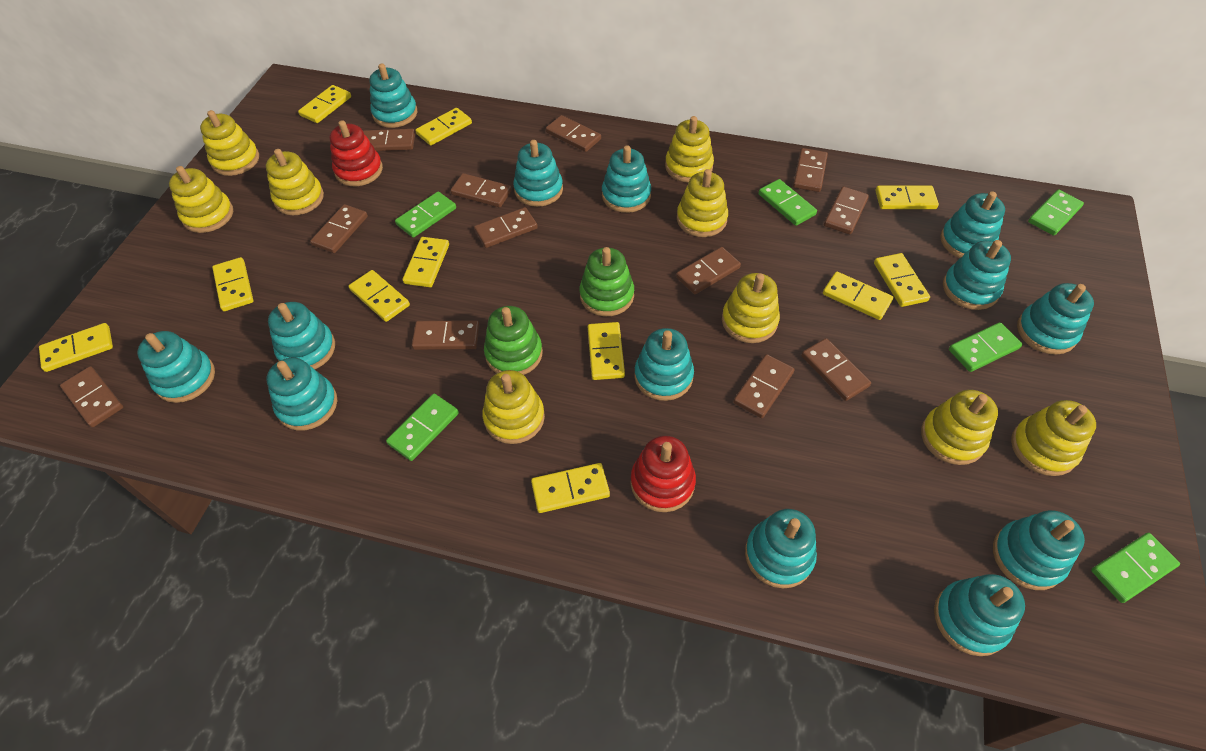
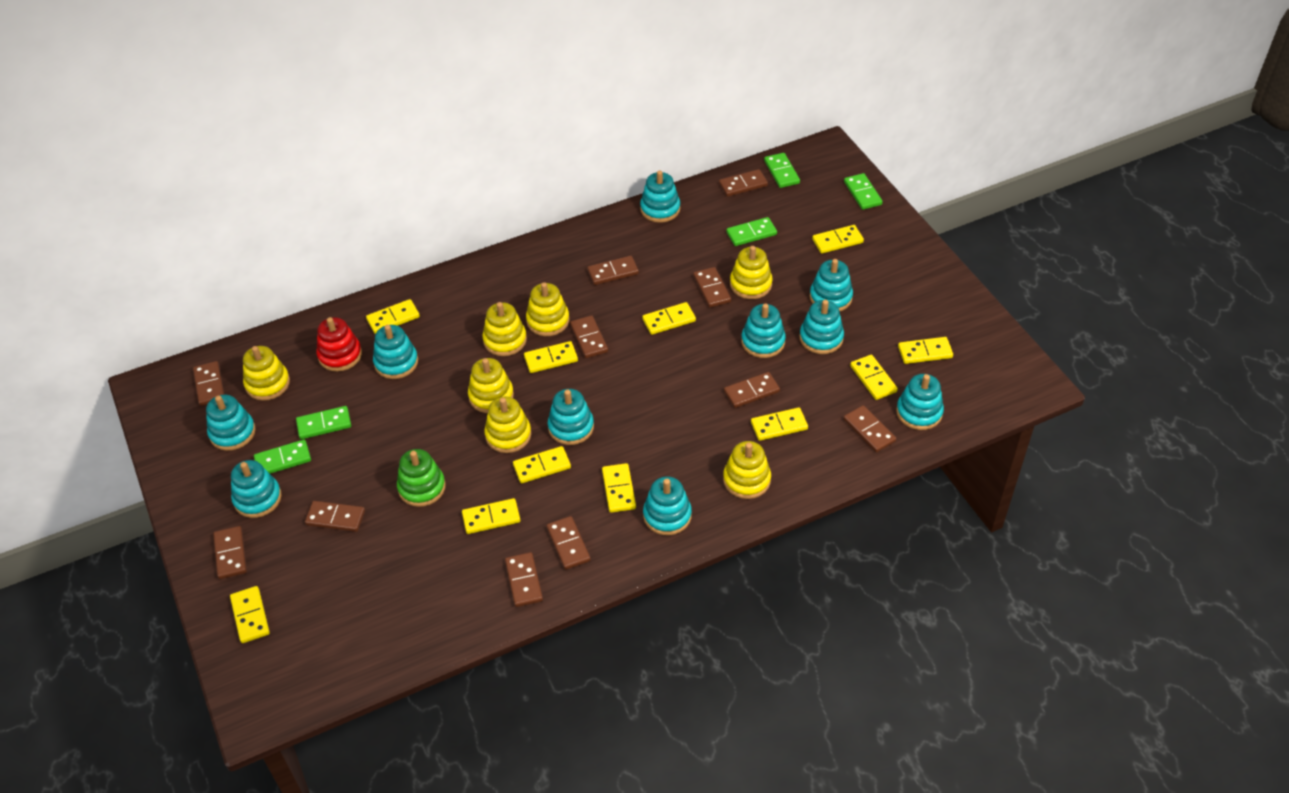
brown domino: 12 -> 11
green domino: 6 -> 5
green stacking toy: 2 -> 1
red stacking toy: 2 -> 1
turquoise stacking toy: 13 -> 10
yellow stacking toy: 9 -> 7

